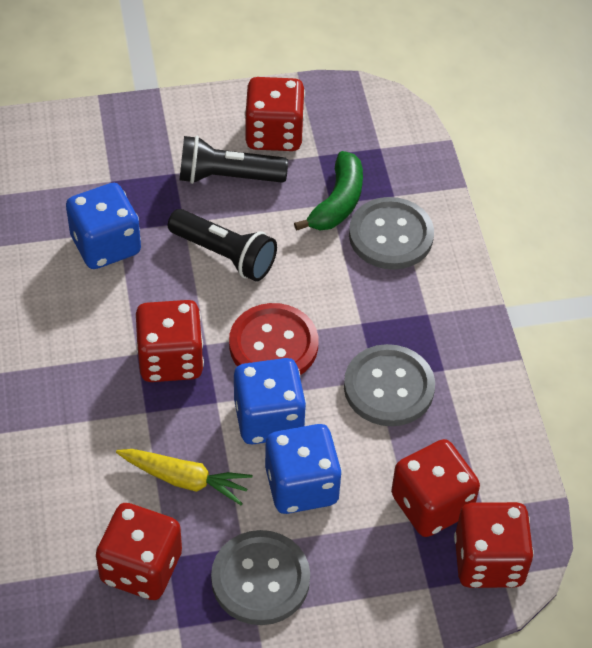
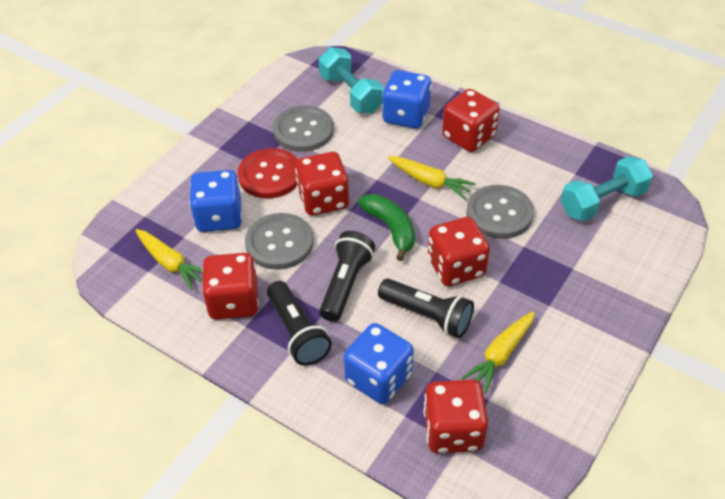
black flashlight: 2 -> 3
turquoise dumbbell: 0 -> 2
yellow carrot: 1 -> 3

